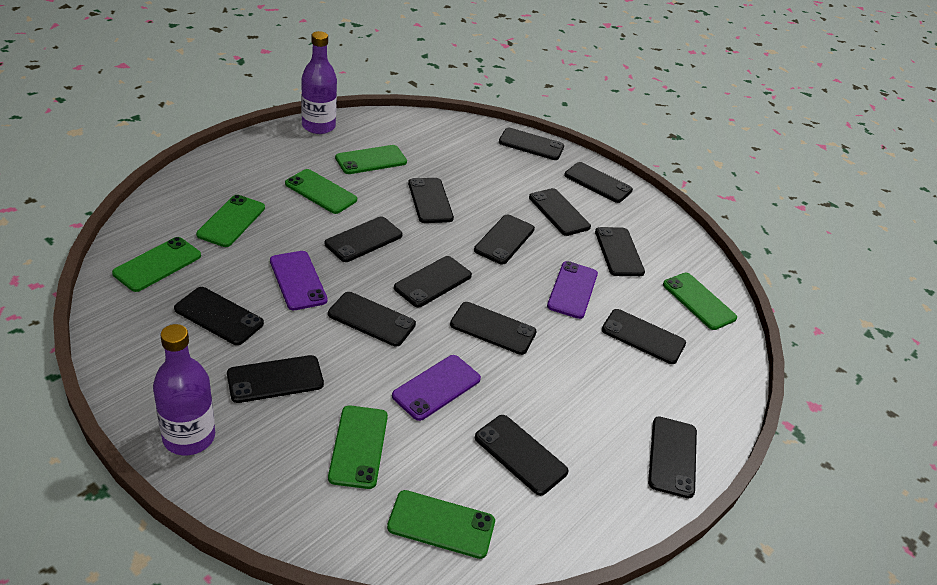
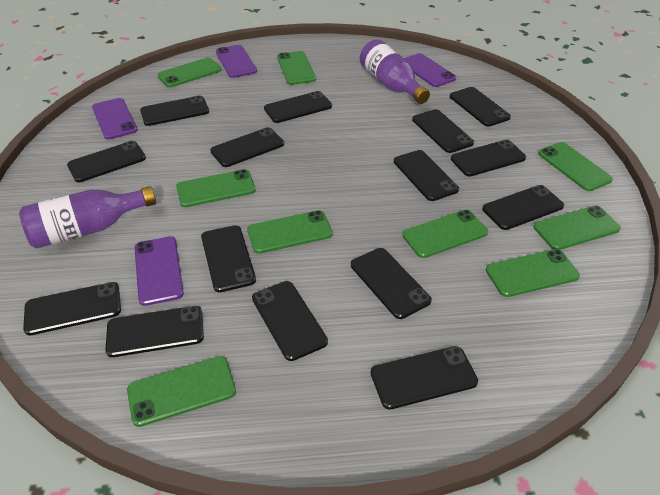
green phone: 7 -> 9
purple phone: 3 -> 4

